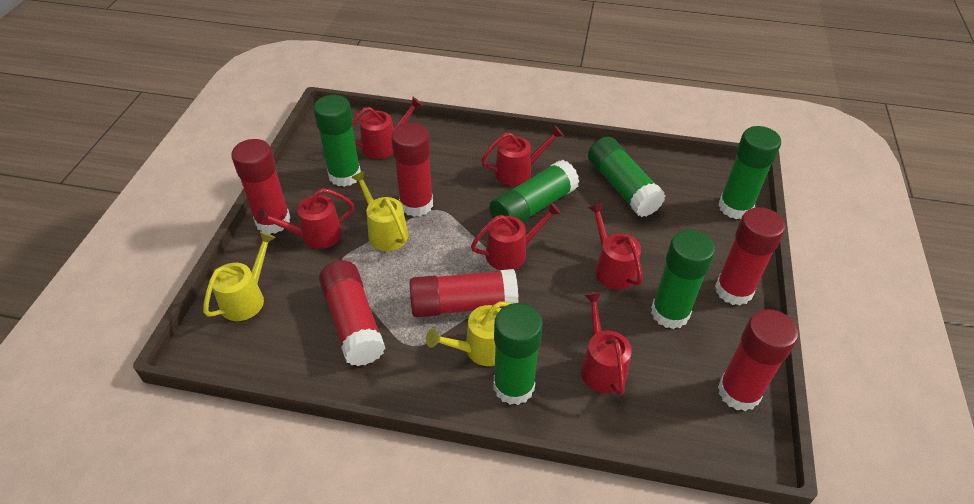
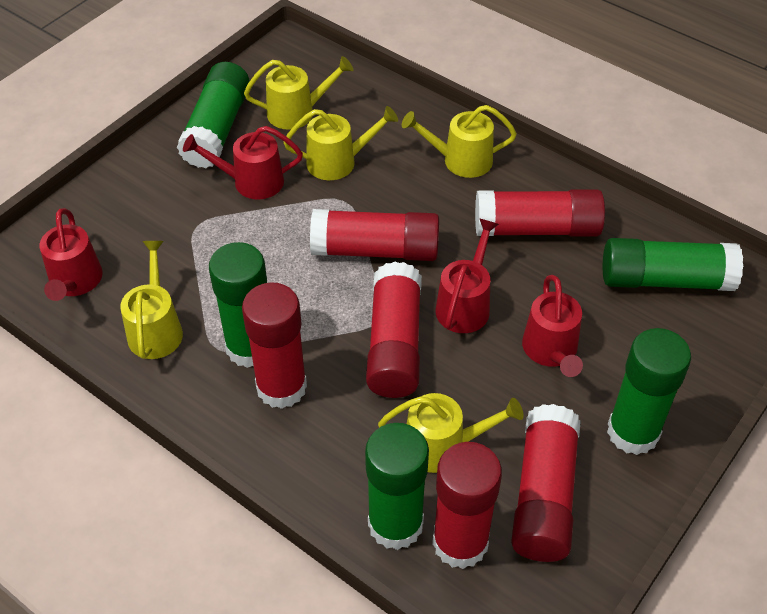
green glue stick: 6 -> 5
red watering can: 6 -> 4
yellow watering can: 3 -> 5

